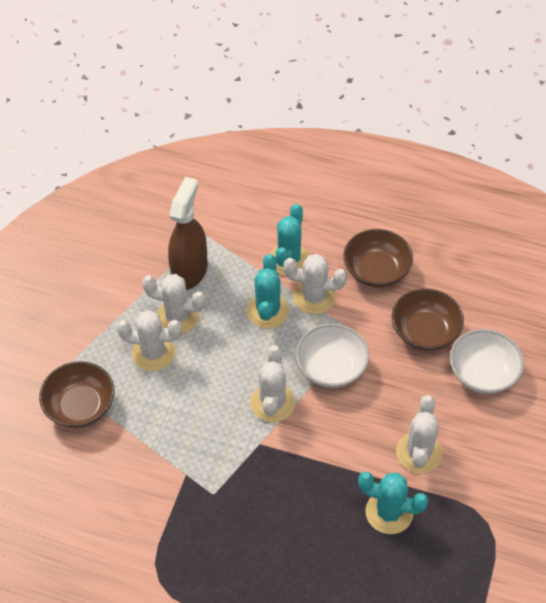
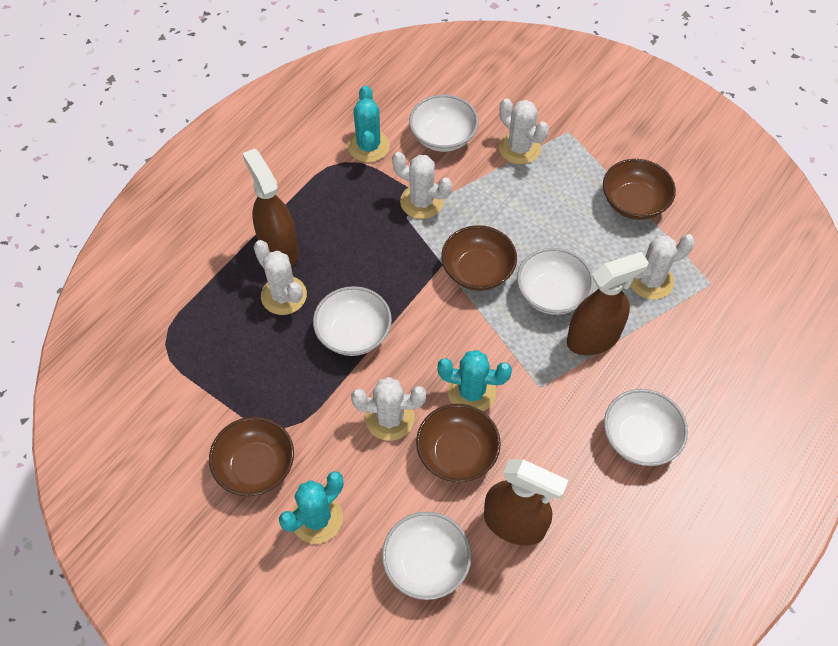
brown bowl: 3 -> 4
brown spray bottle: 1 -> 3
white bowl: 2 -> 5

